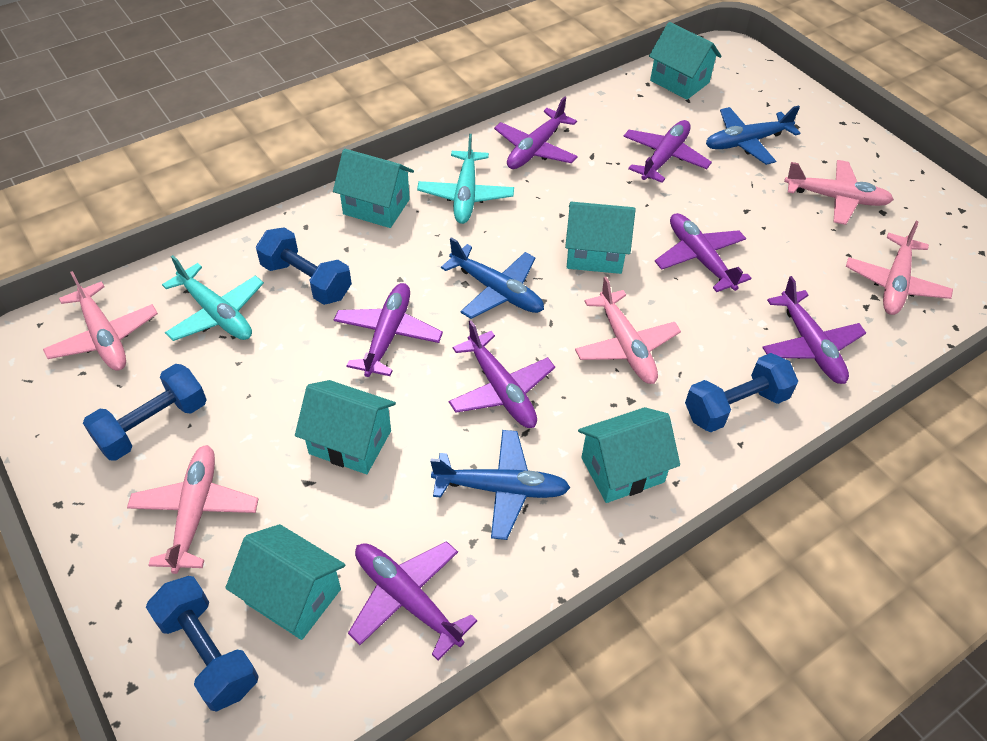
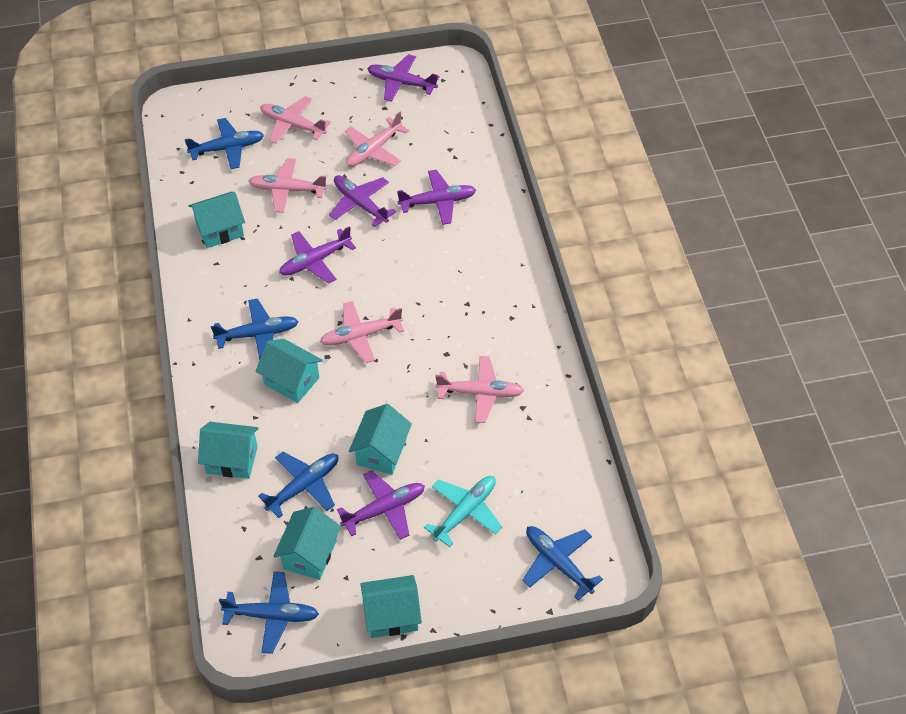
blue dumbbell: 4 -> 0
blue plane: 3 -> 5
purple plane: 7 -> 5
turquoise plane: 2 -> 1

